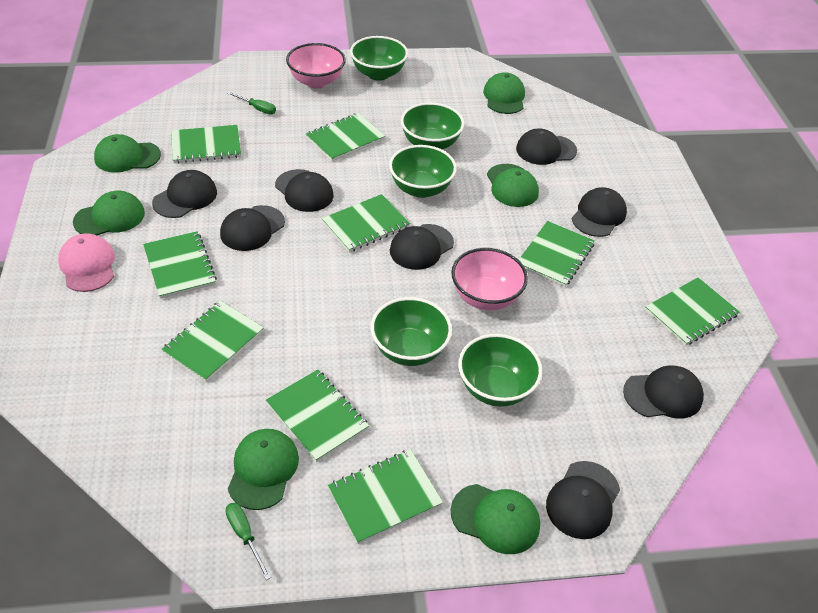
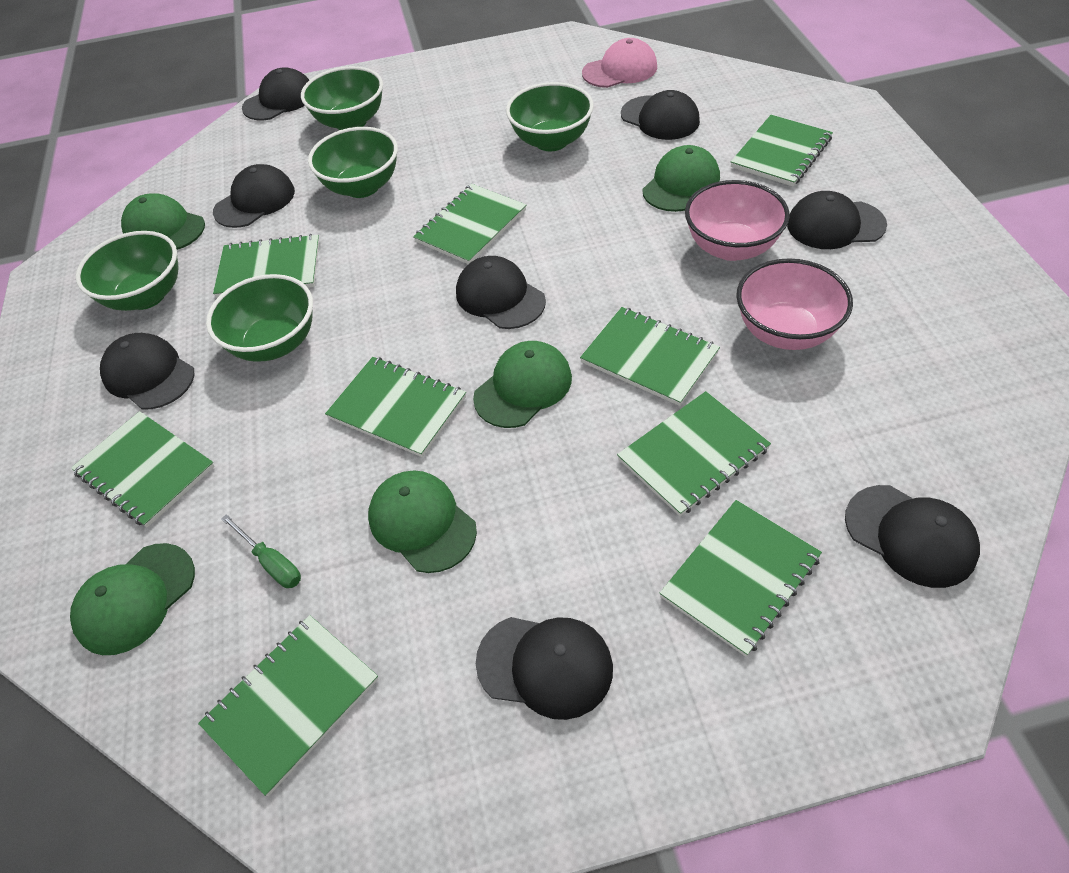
green cap: 6 -> 5
green screwdriver: 2 -> 1

